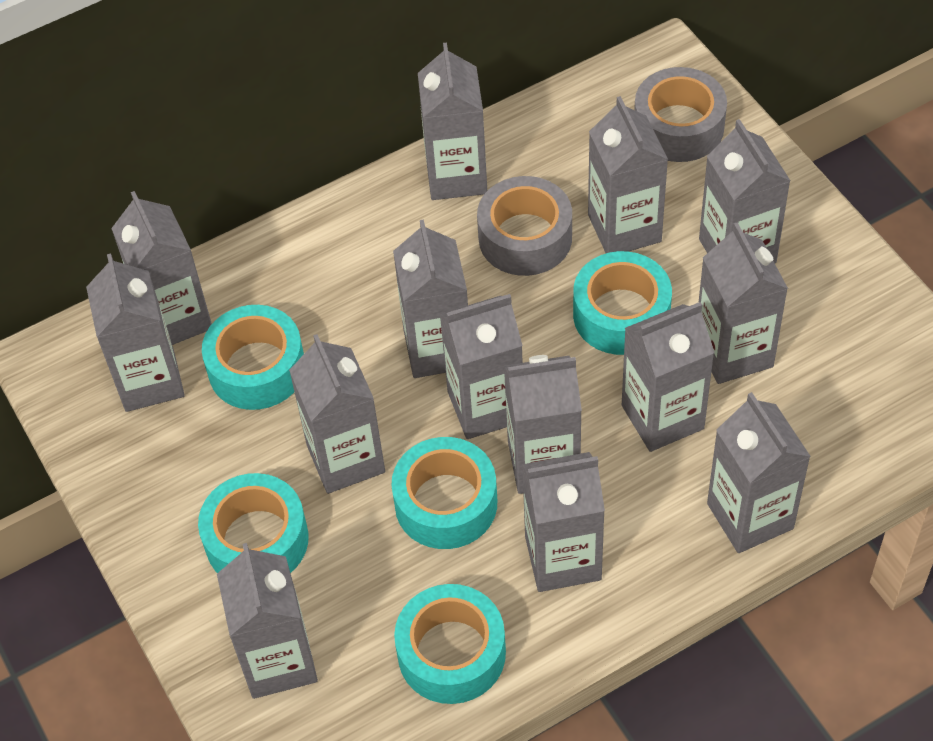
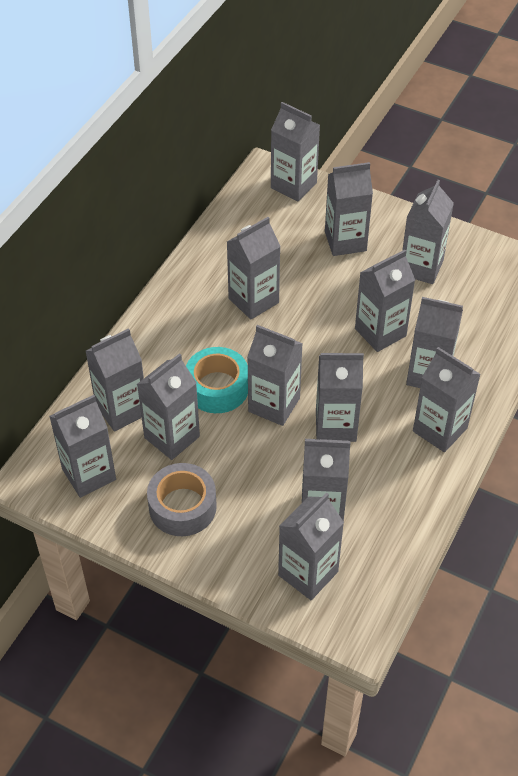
grey tape: 2 -> 1
turquoise tape: 5 -> 1

